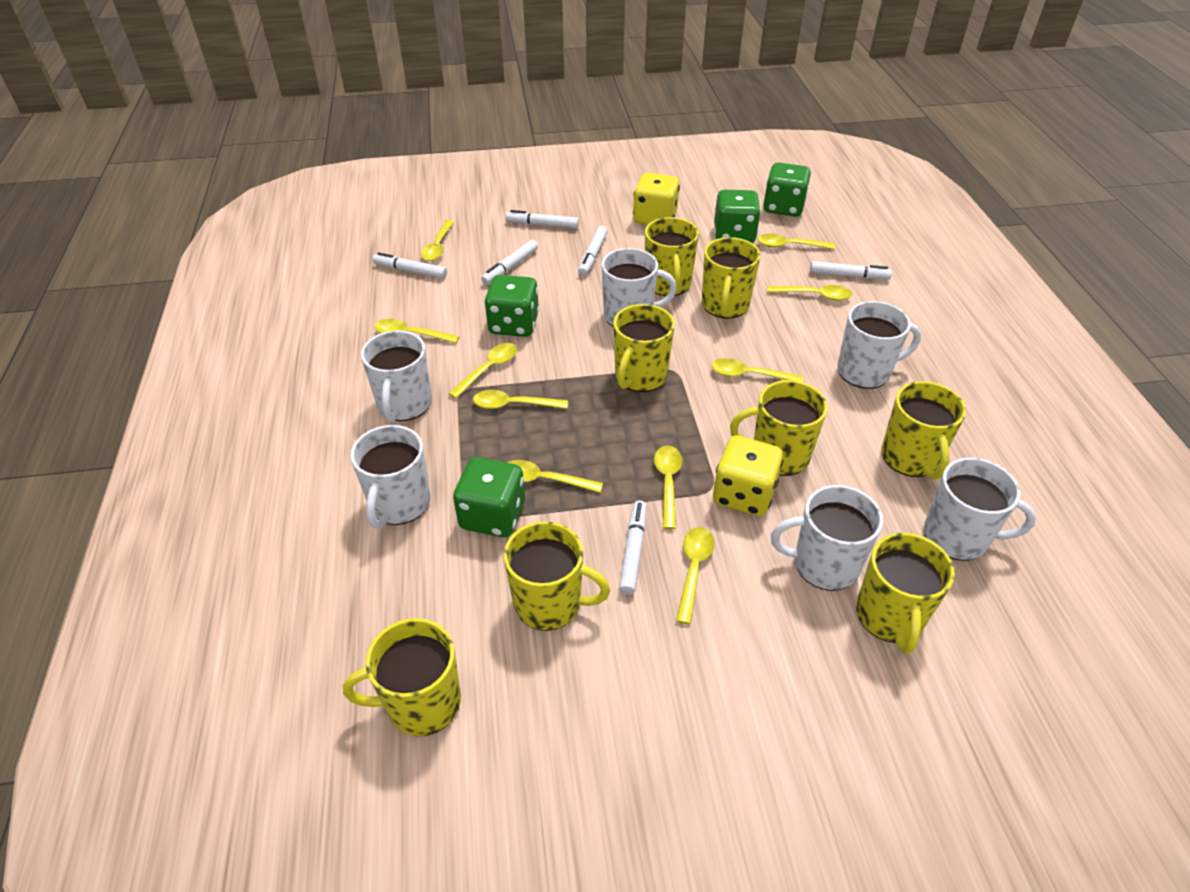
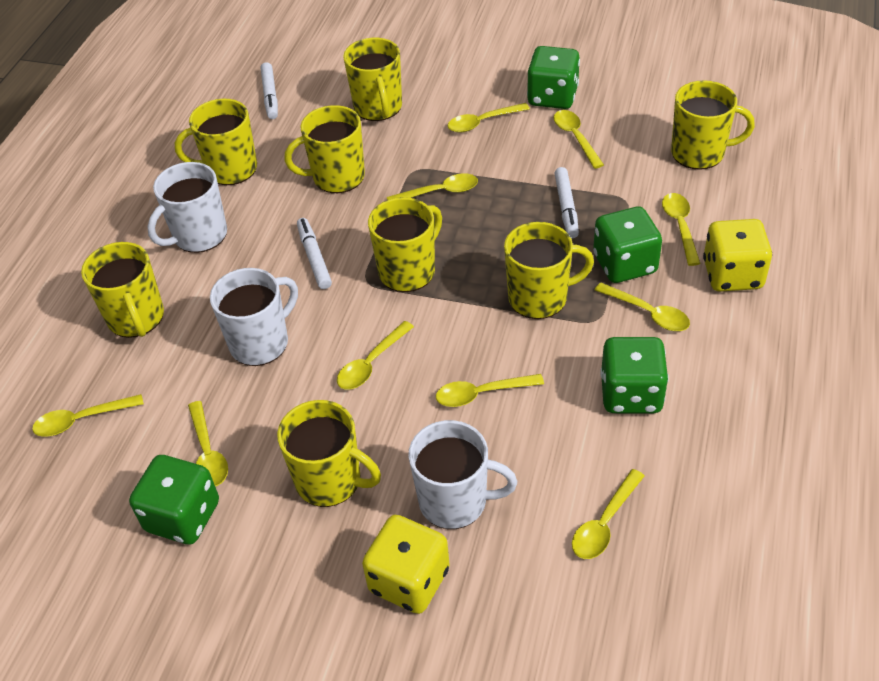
white marker: 6 -> 3
white mug: 6 -> 3

